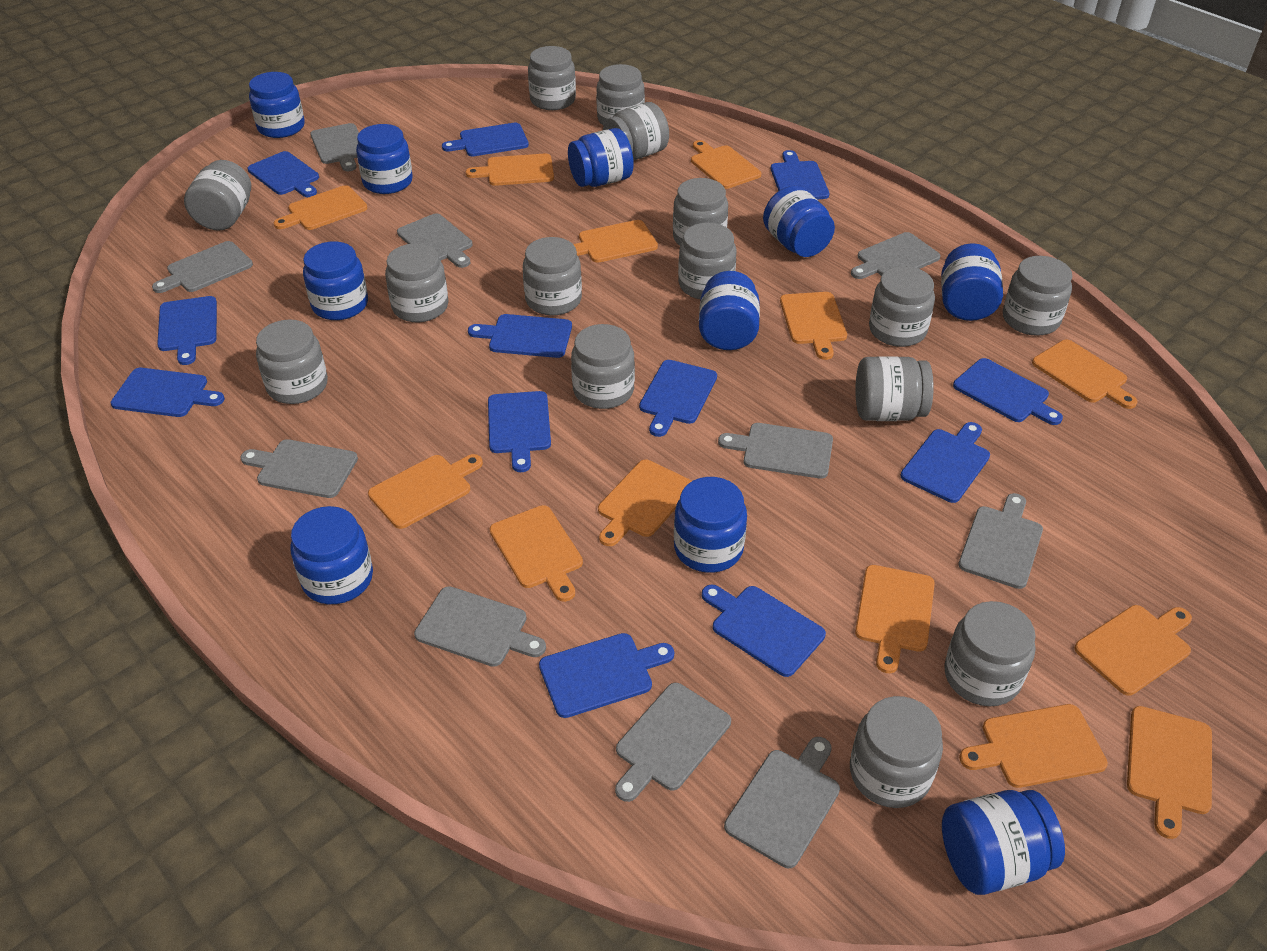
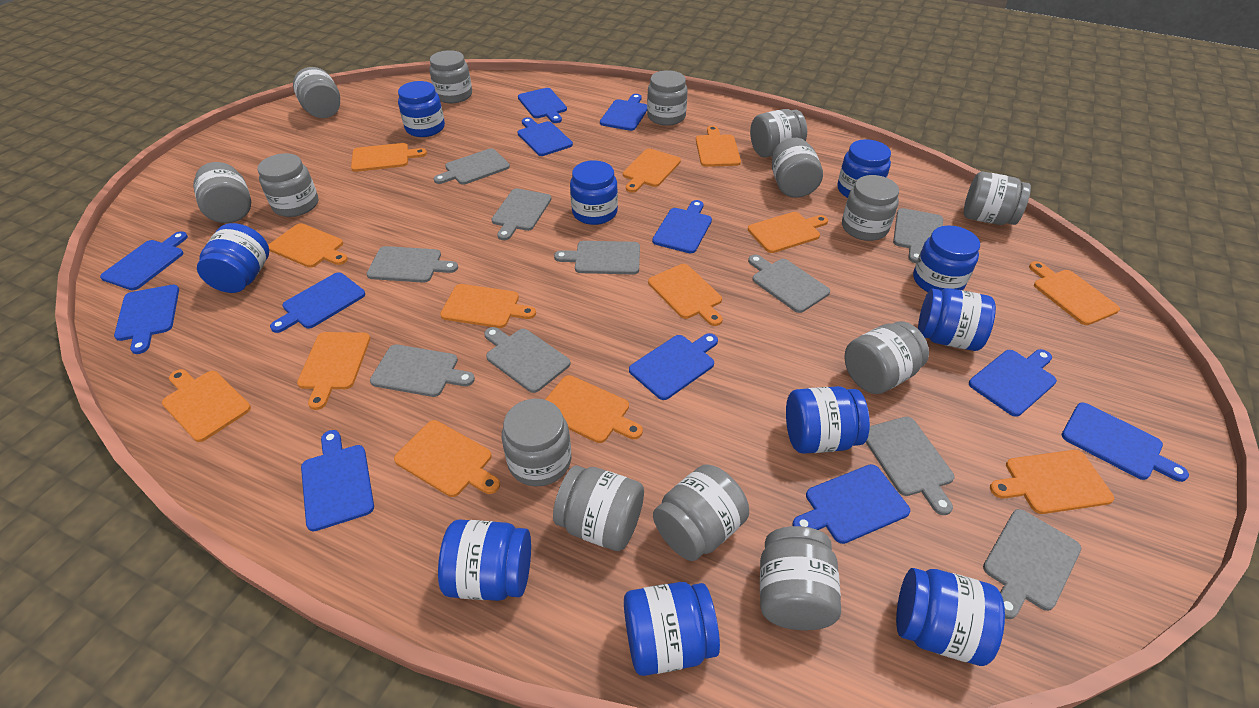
grey jar: 15 -> 14

